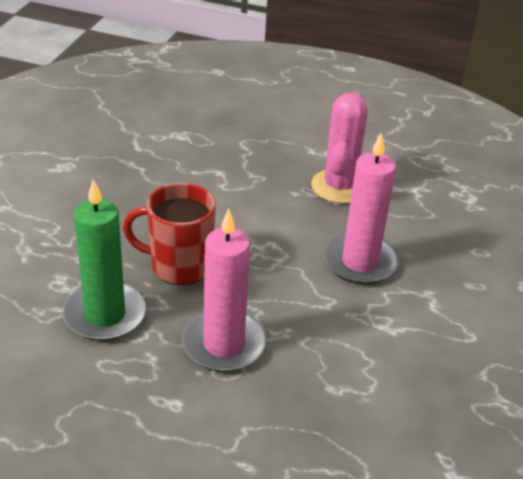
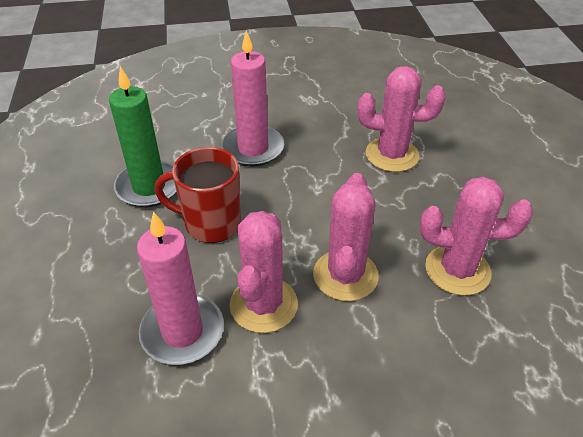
pink cactus: 1 -> 4

